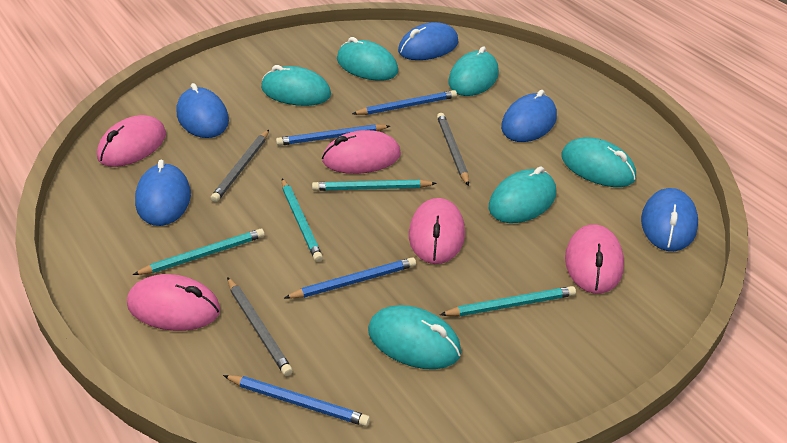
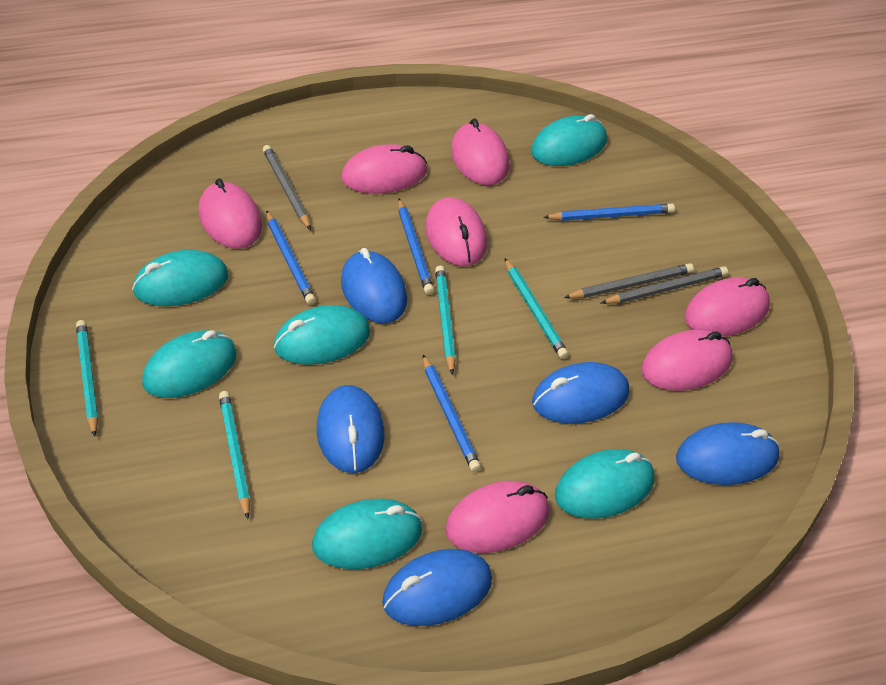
pink mouse: 5 -> 7

